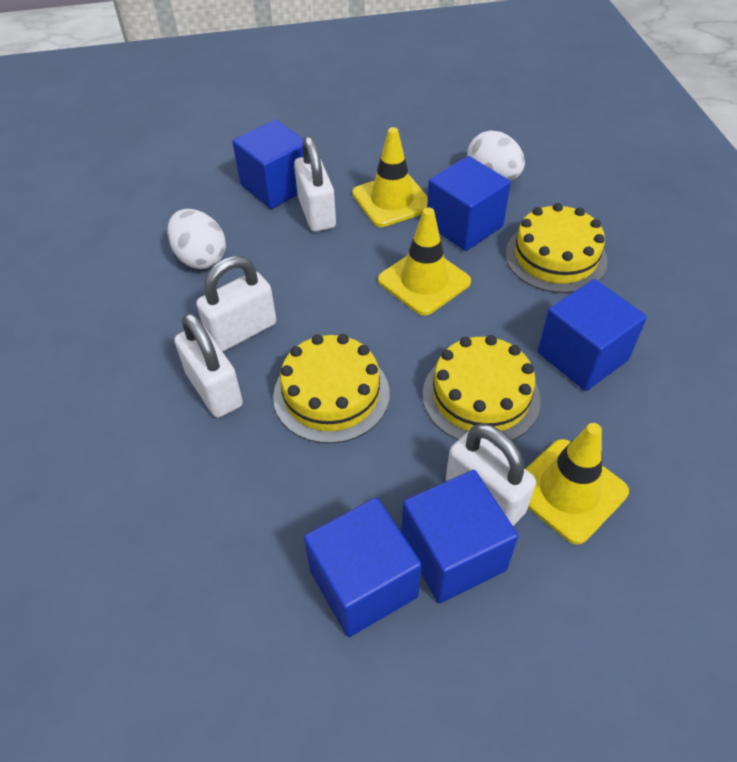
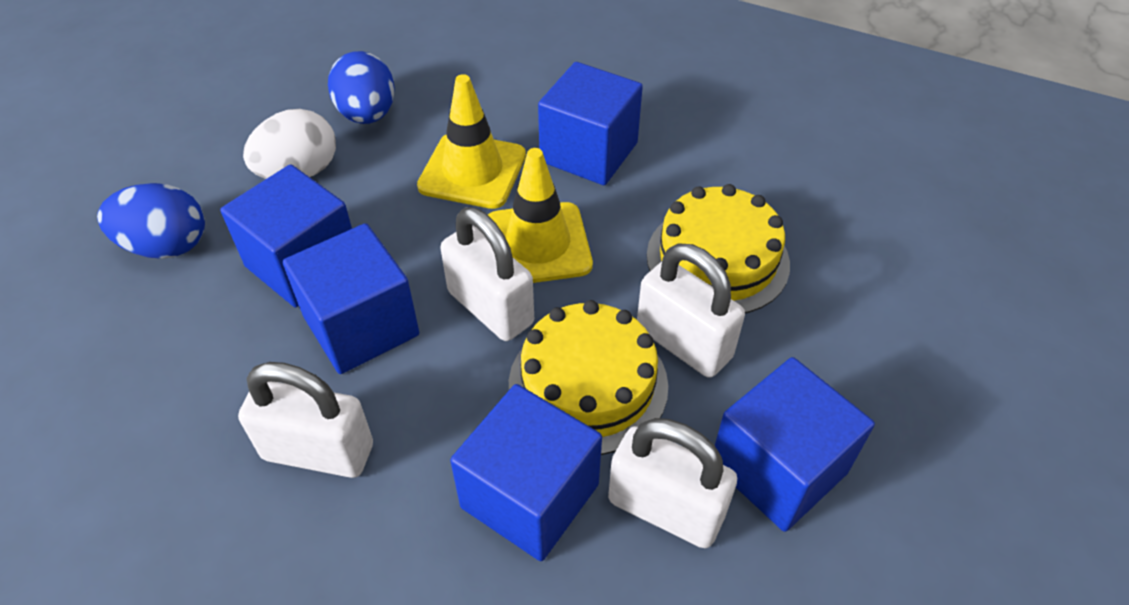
blue egg: 0 -> 2
white egg: 2 -> 1
yellow cake: 3 -> 2
yellow traffic cone: 3 -> 2

